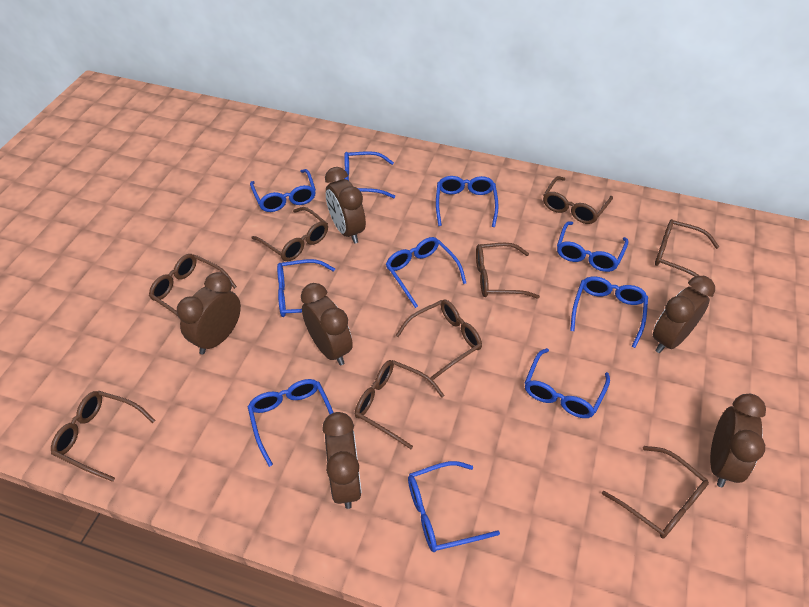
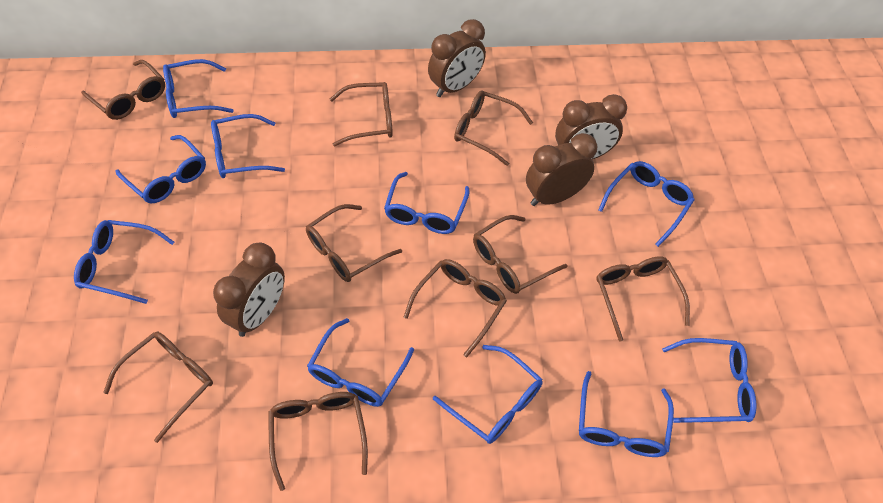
brown clock: 6 -> 4

